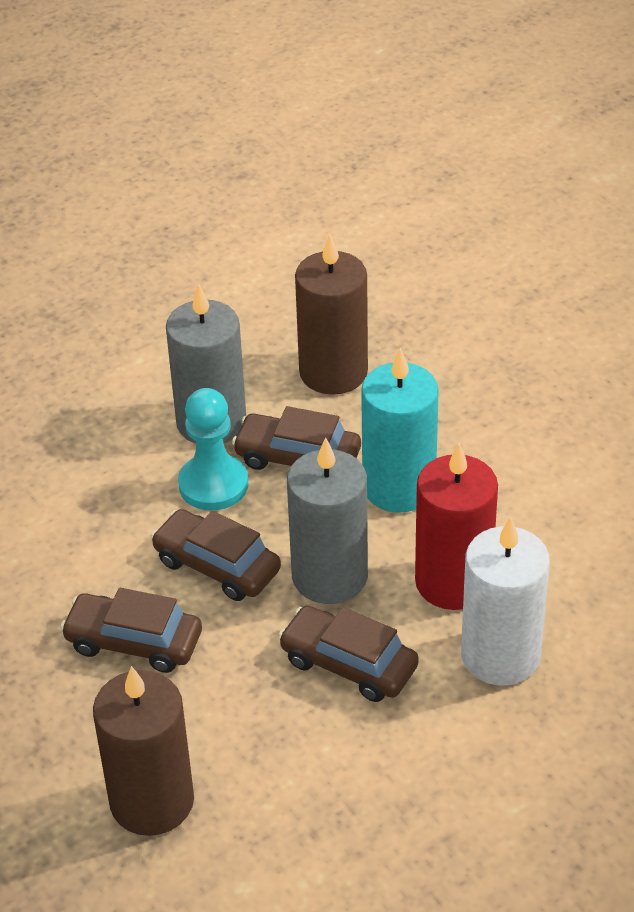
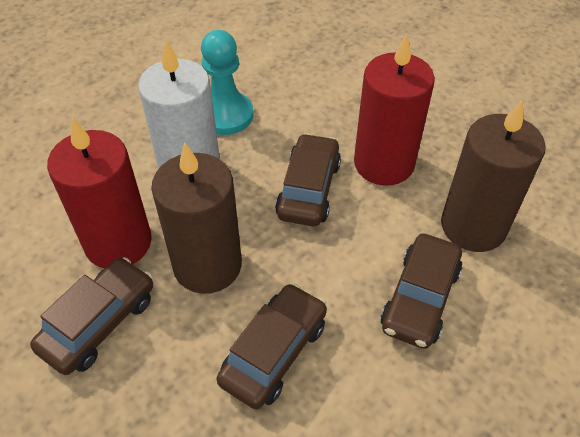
grey candle: 2 -> 0
red candle: 1 -> 2
turquoise candle: 1 -> 0

